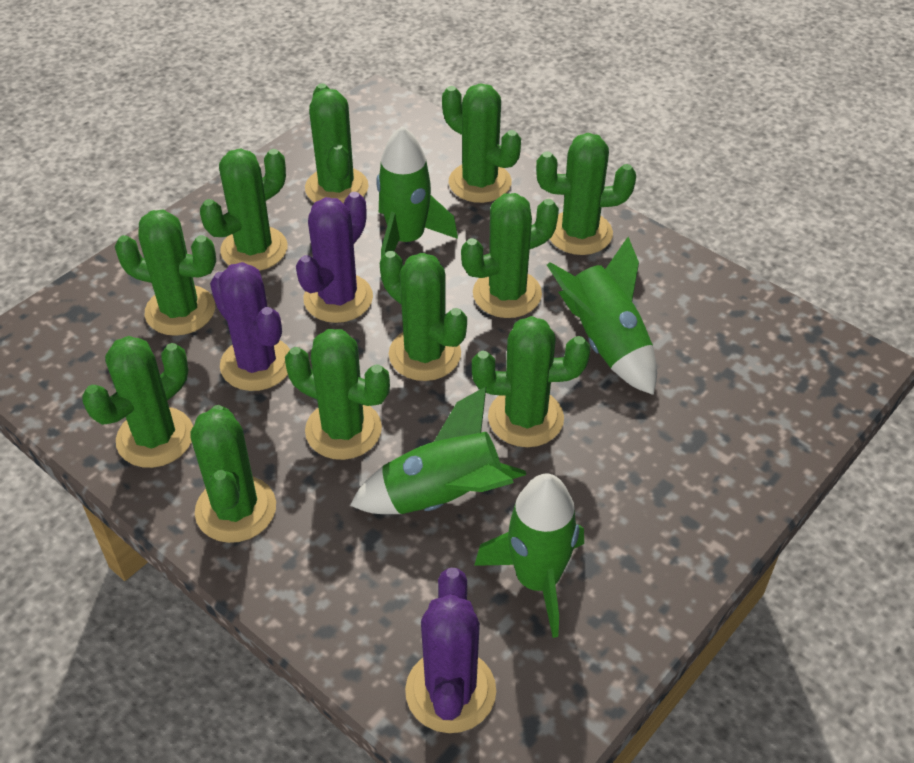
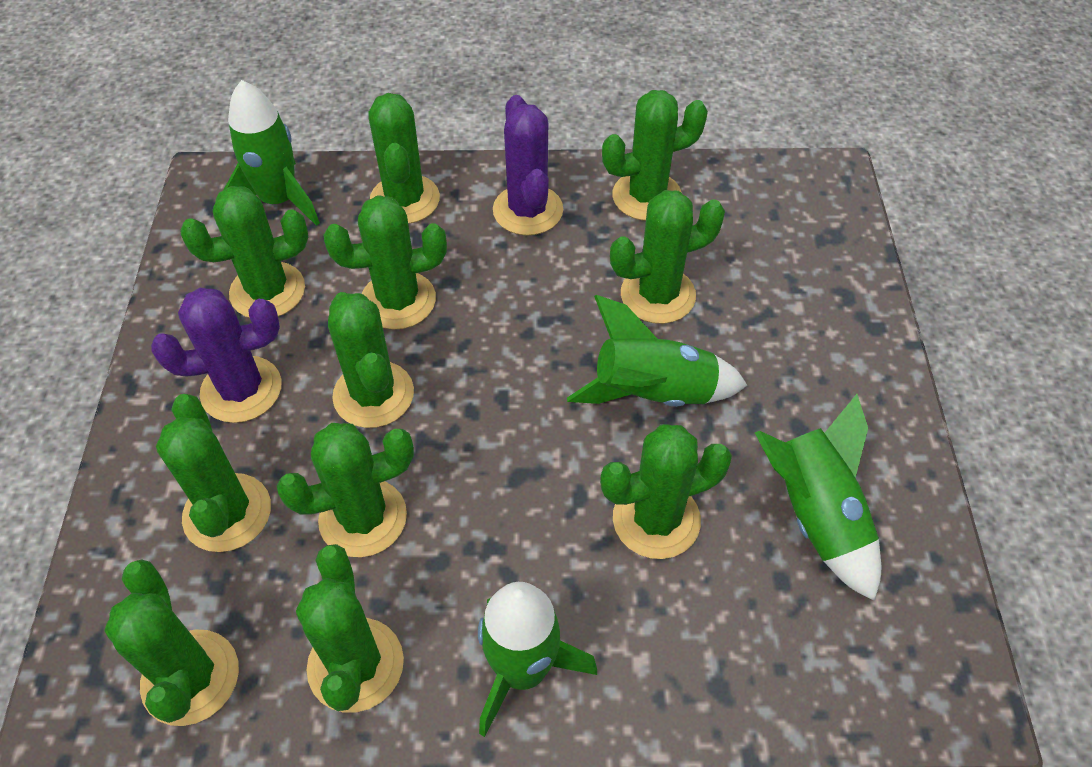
purple cactus: 3 -> 2

